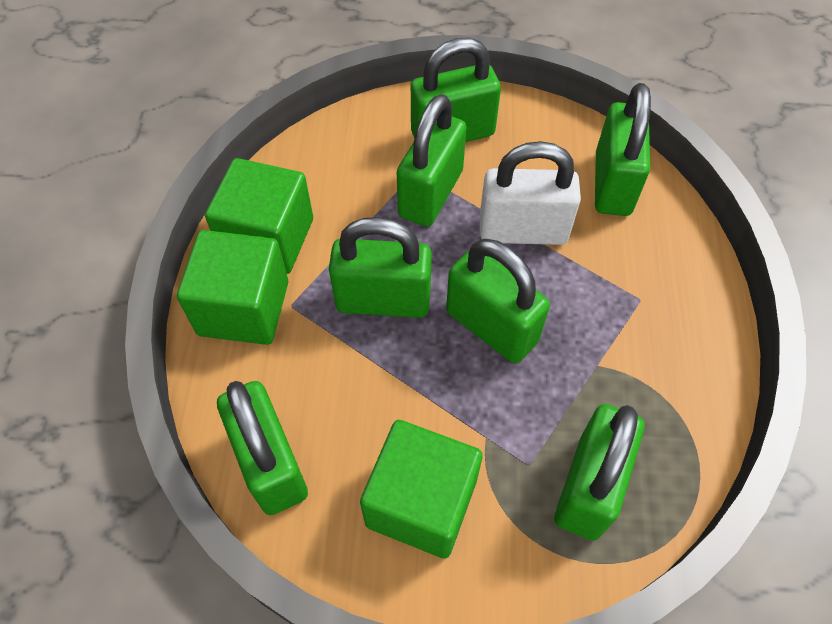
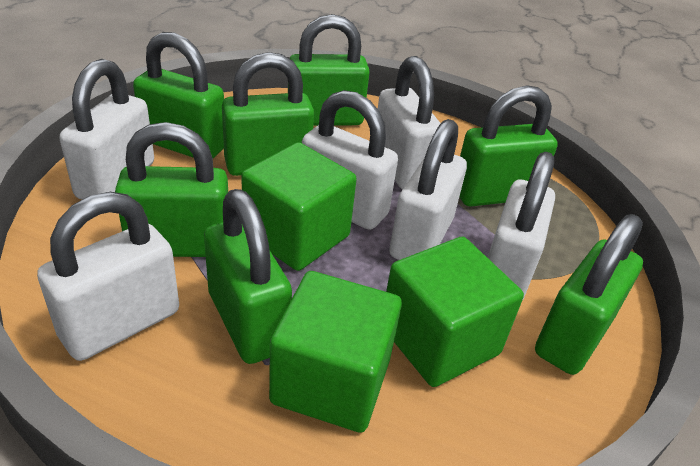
white padlock: 1 -> 6

